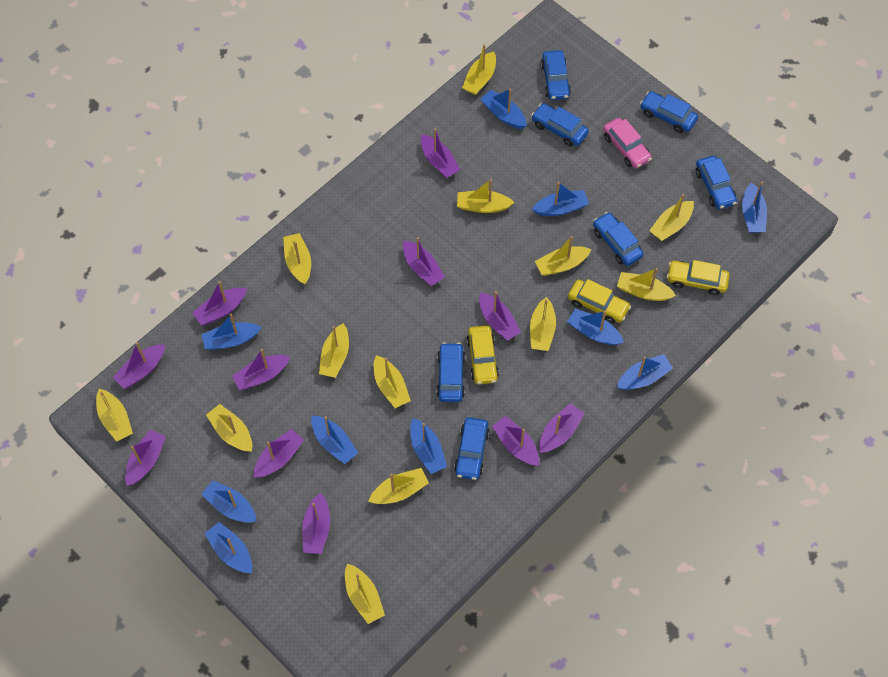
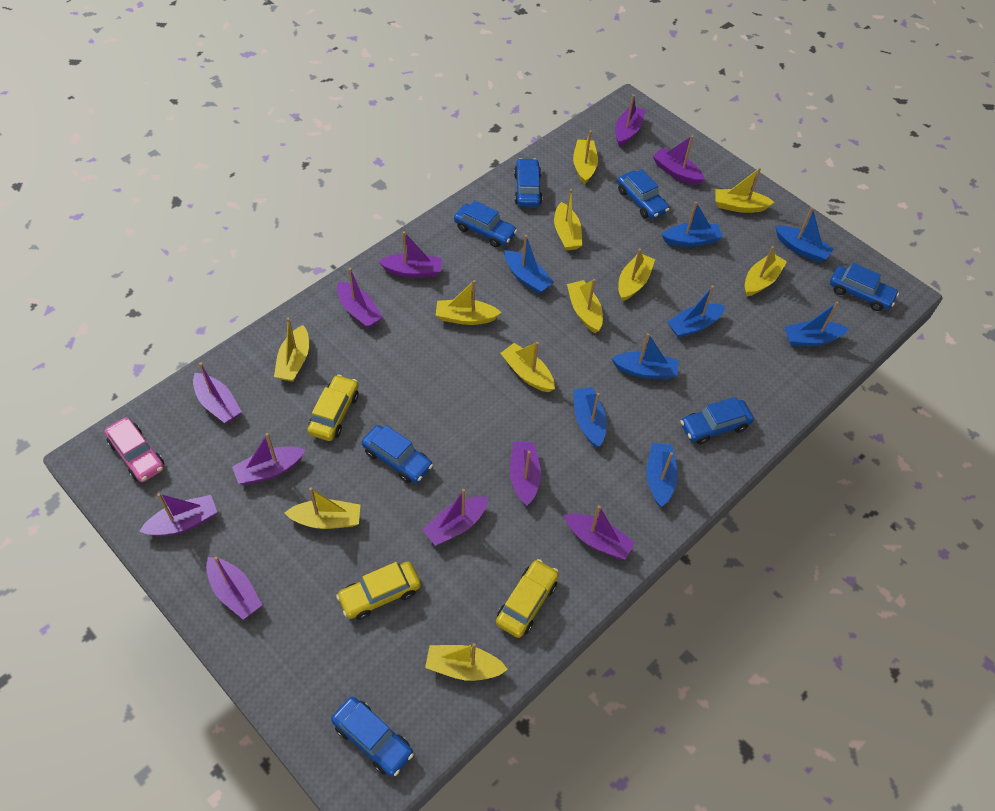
blue boat: 10 -> 8
yellow boat: 13 -> 11

